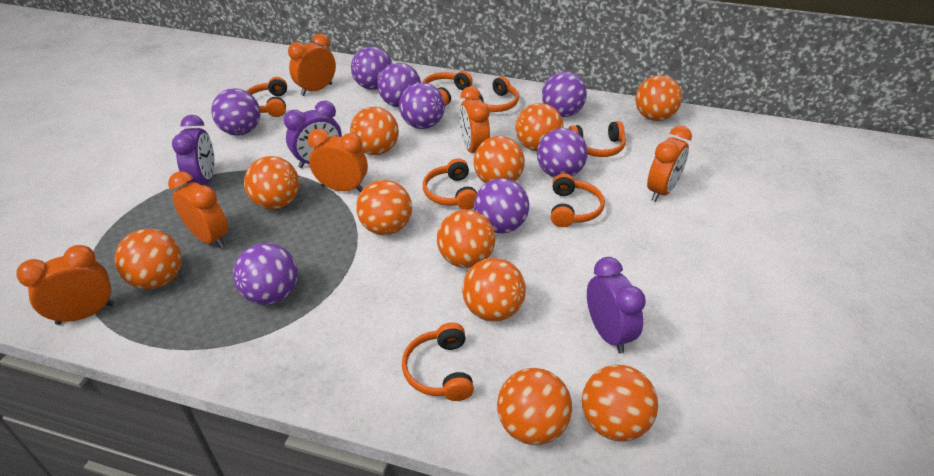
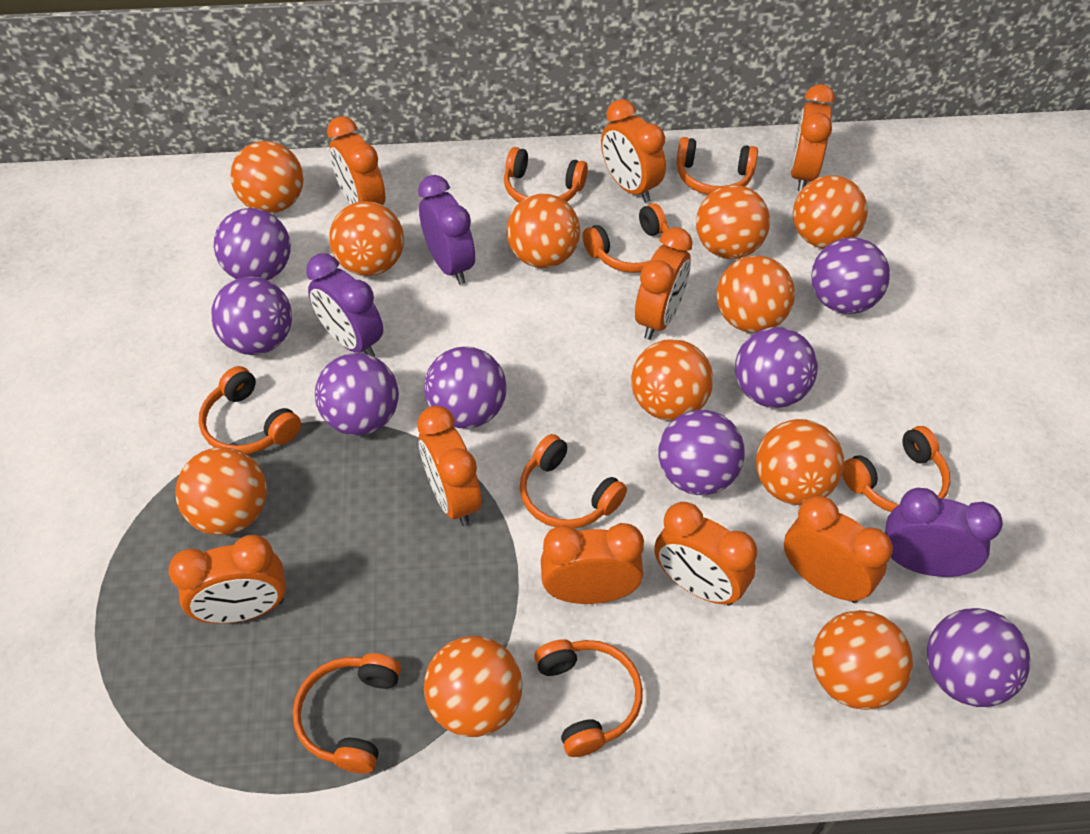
orange clock: 6 -> 9
orange headphones: 7 -> 8

